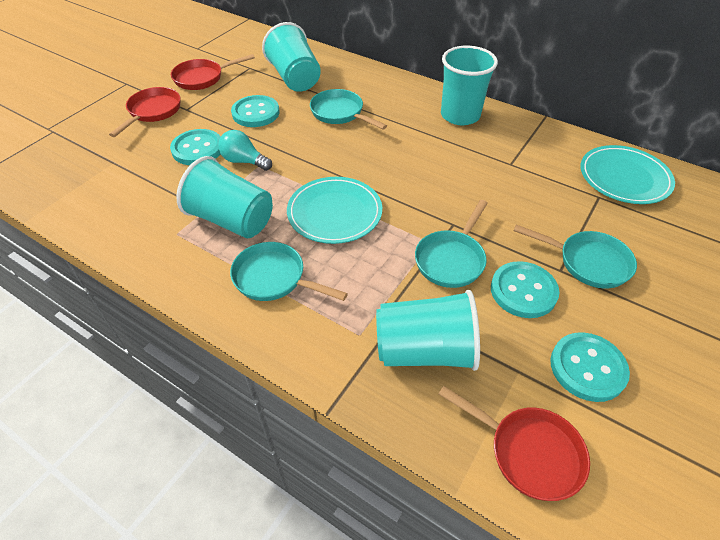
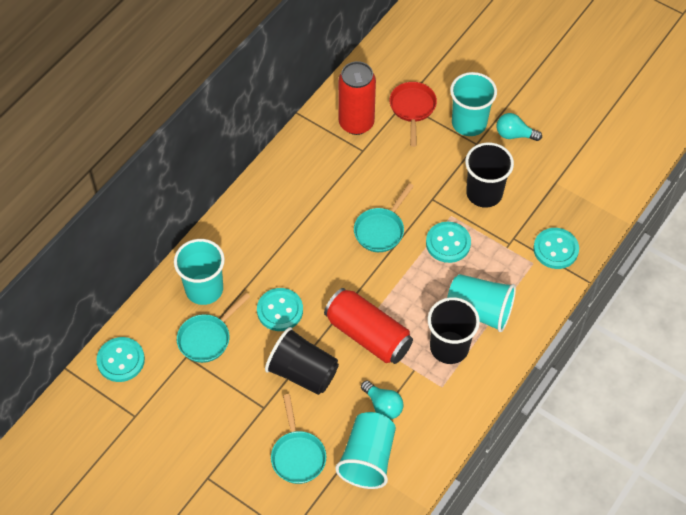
black cup: 0 -> 3
red can: 0 -> 2
red pan: 3 -> 1
turquoise light bulb: 1 -> 2
turquoise pan: 4 -> 3
turquoise plate: 2 -> 0

